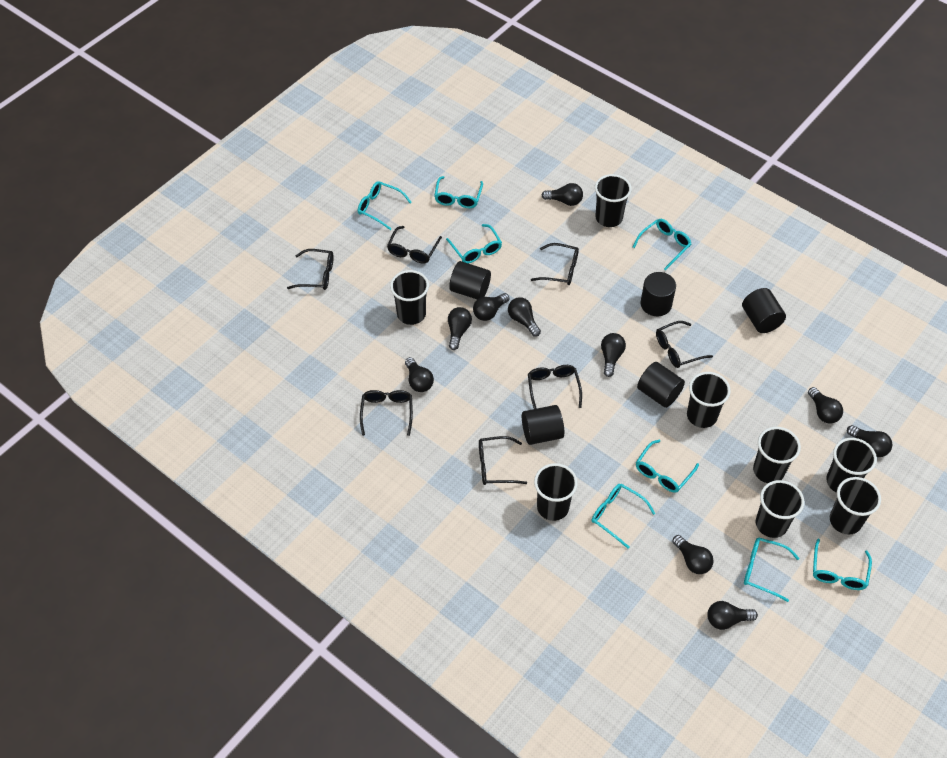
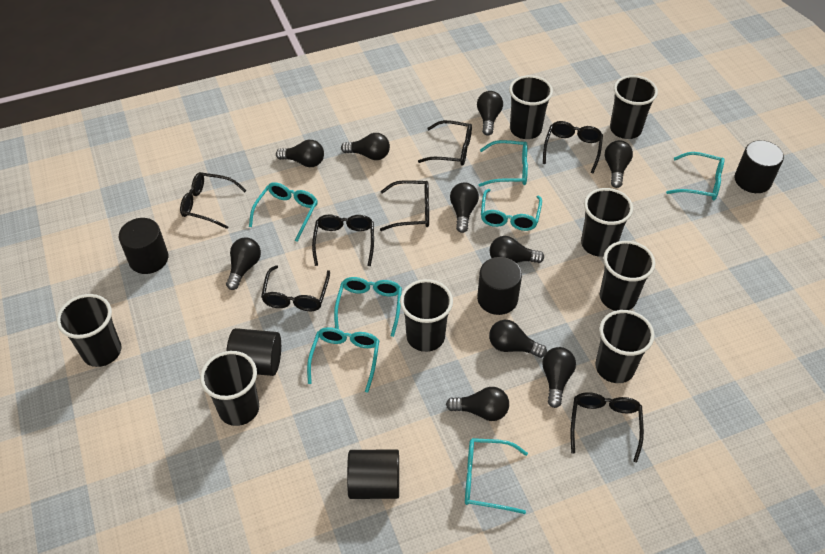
turquoise glasses: 8 -> 7

